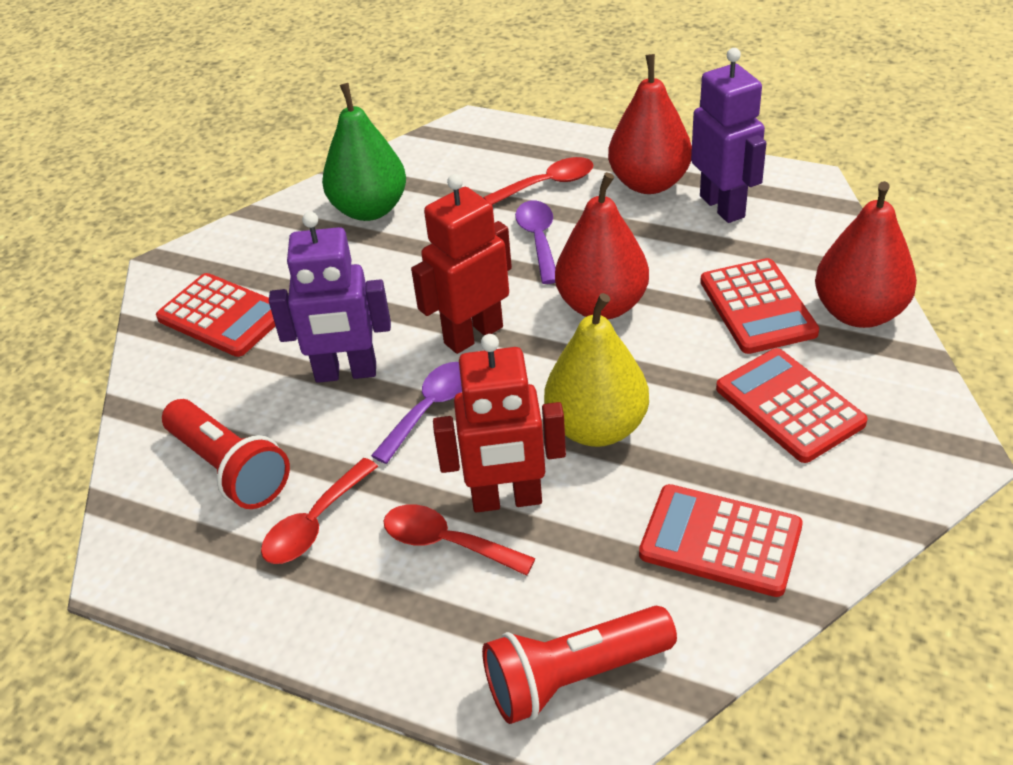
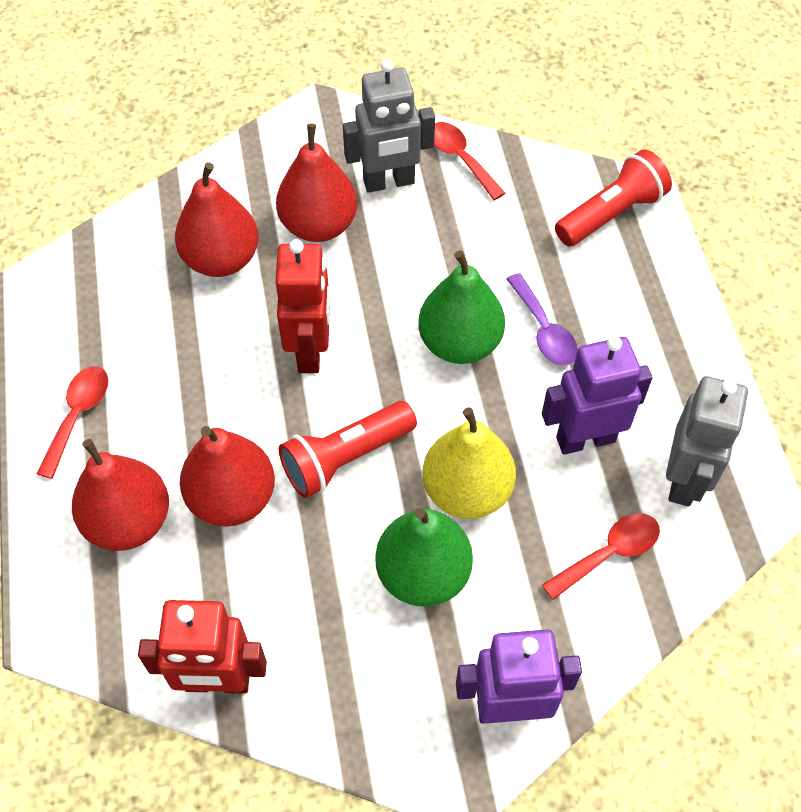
green pear: 1 -> 2
grey robot: 0 -> 2
purple spoon: 2 -> 1
red calculator: 4 -> 0
red pear: 3 -> 4

